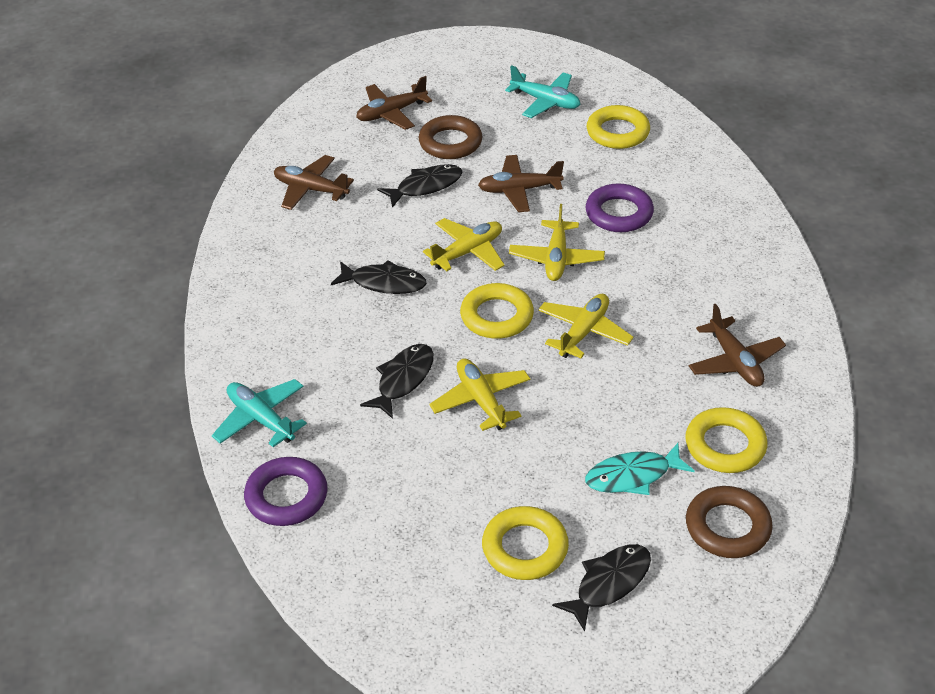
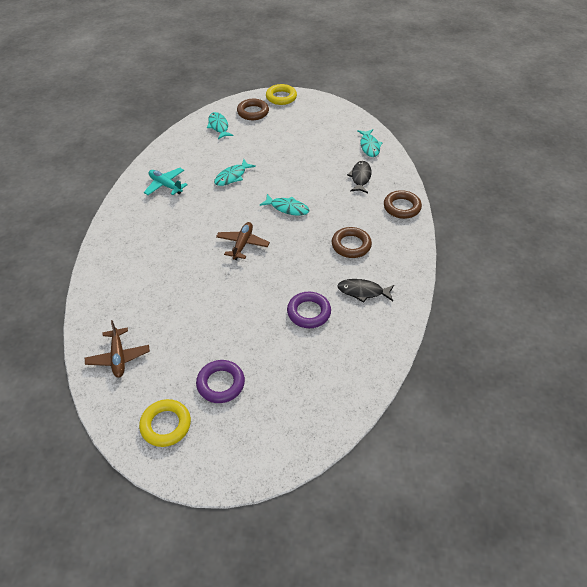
black fish: 4 -> 2
brown plane: 4 -> 2
brown ring: 2 -> 3
turquoise fish: 1 -> 4
turquoise plane: 2 -> 1
yellow plane: 4 -> 0
yellow ring: 4 -> 2

